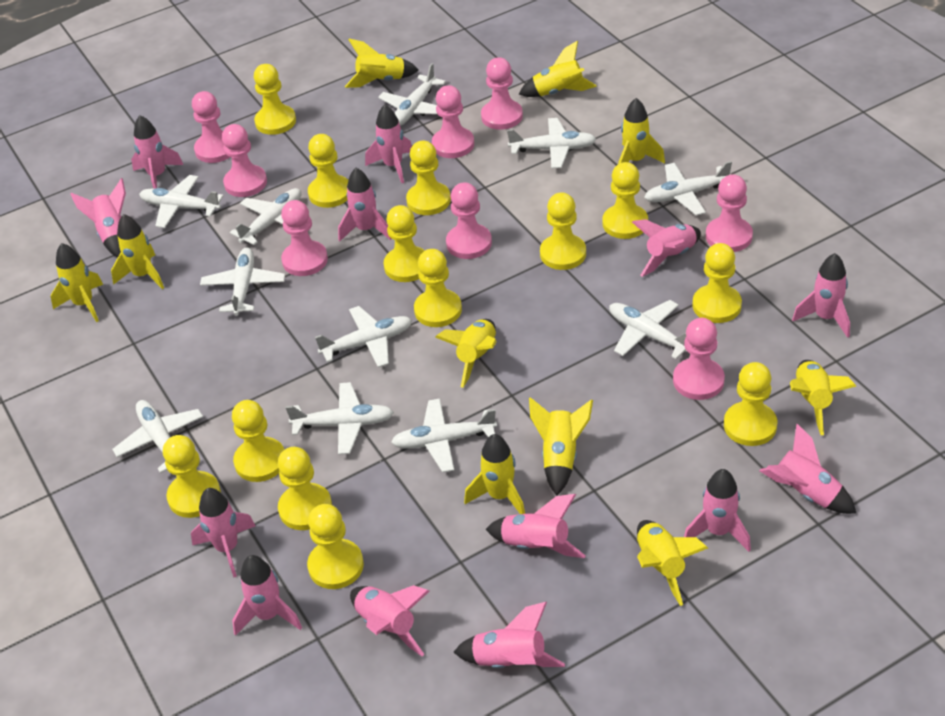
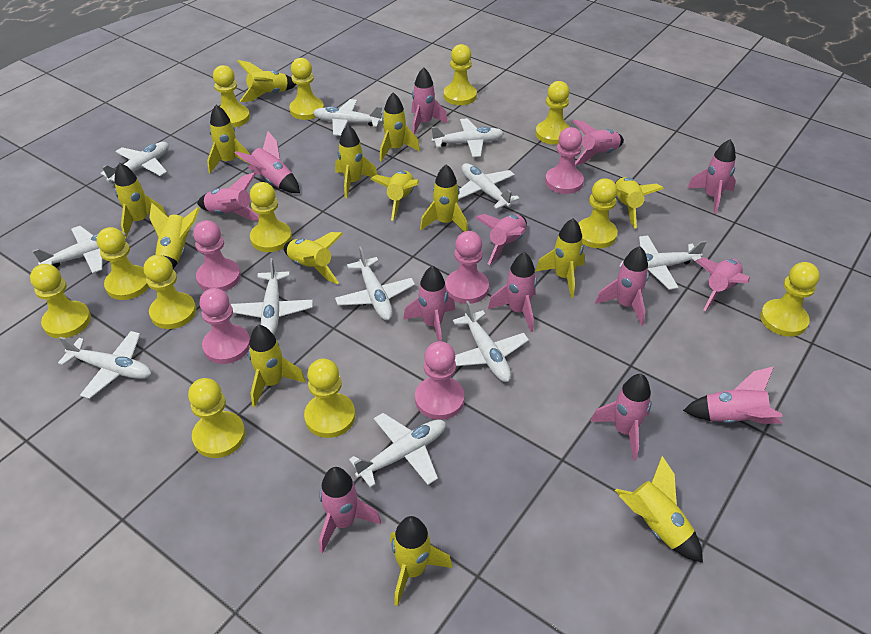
pink pawn: 8 -> 5
yellow pawn: 13 -> 12
yellow rocket: 10 -> 14

